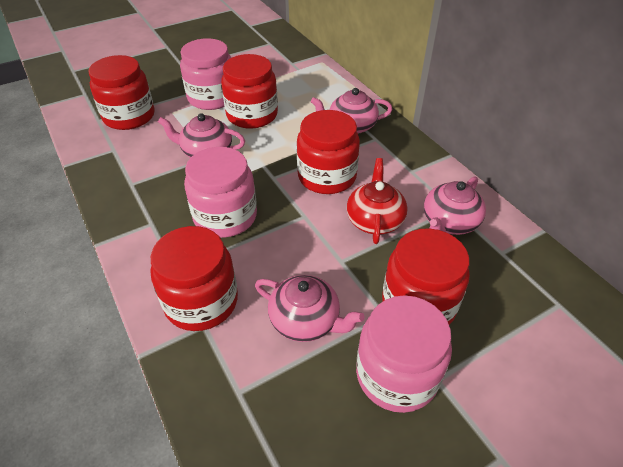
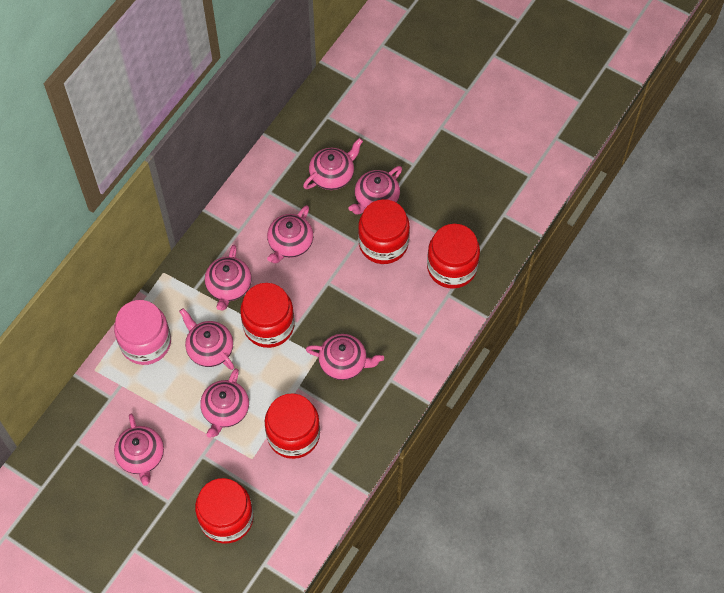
pink jar: 3 -> 1
pink teapot: 4 -> 8
red teapot: 1 -> 0

